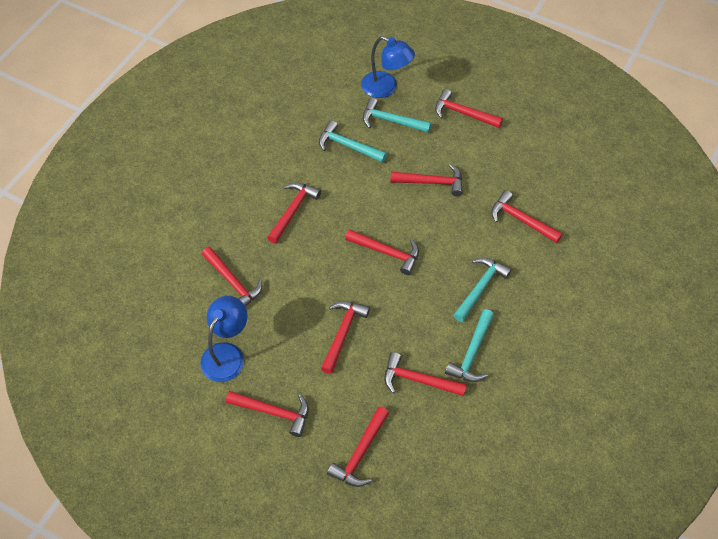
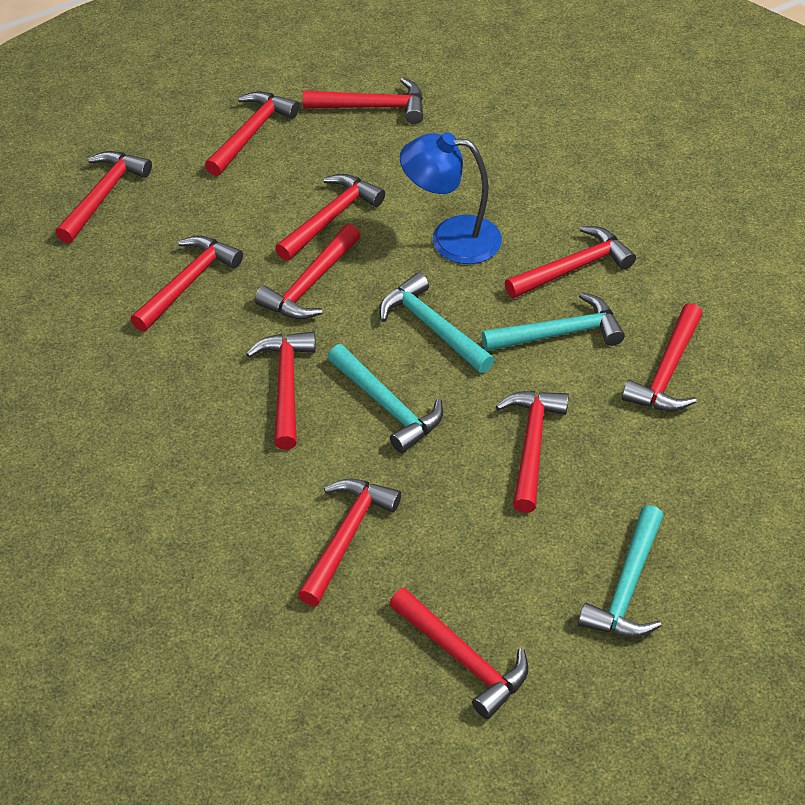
blue lamp: 2 -> 1
red hammer: 10 -> 12

